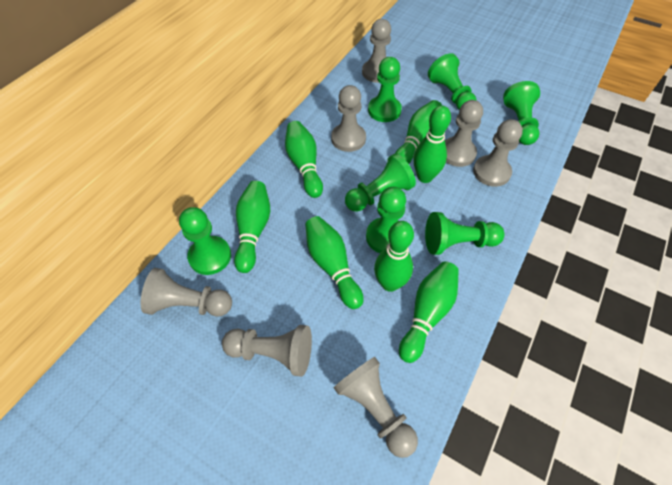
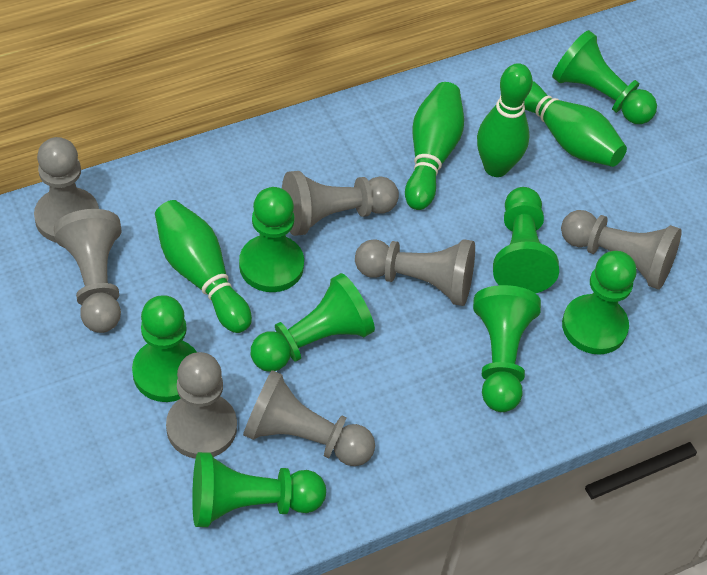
green bowling pin: 7 -> 4
green pawn: 7 -> 8

